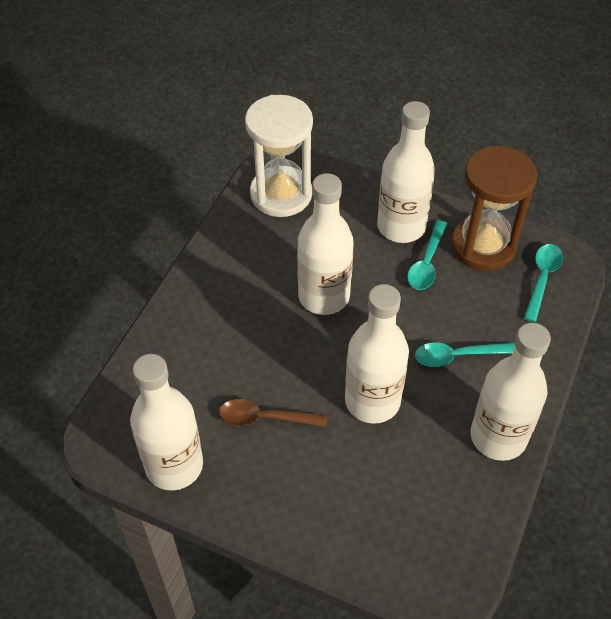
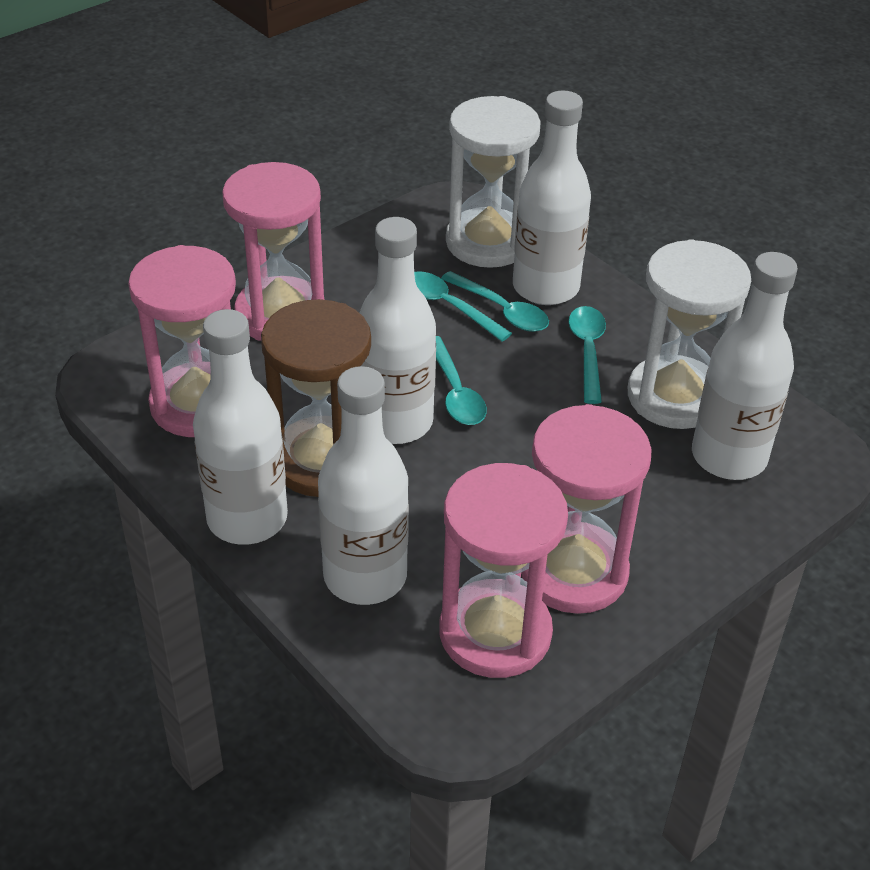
brown spoon: 1 -> 0
pink hourglass: 0 -> 4
turquoise spoon: 3 -> 4
white hourglass: 1 -> 2

